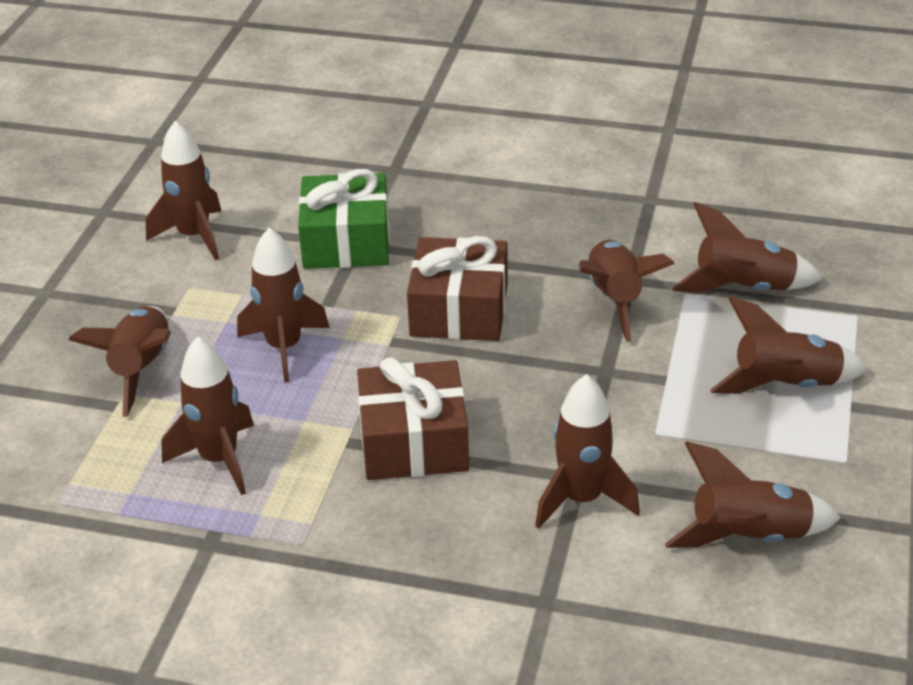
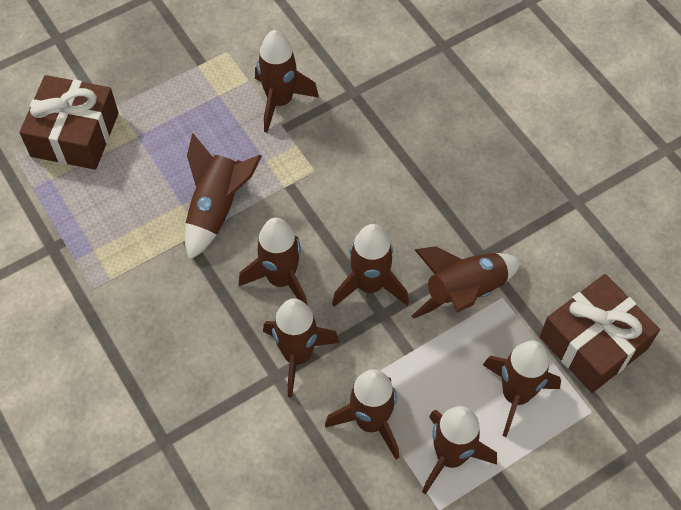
green gift: 1 -> 0

